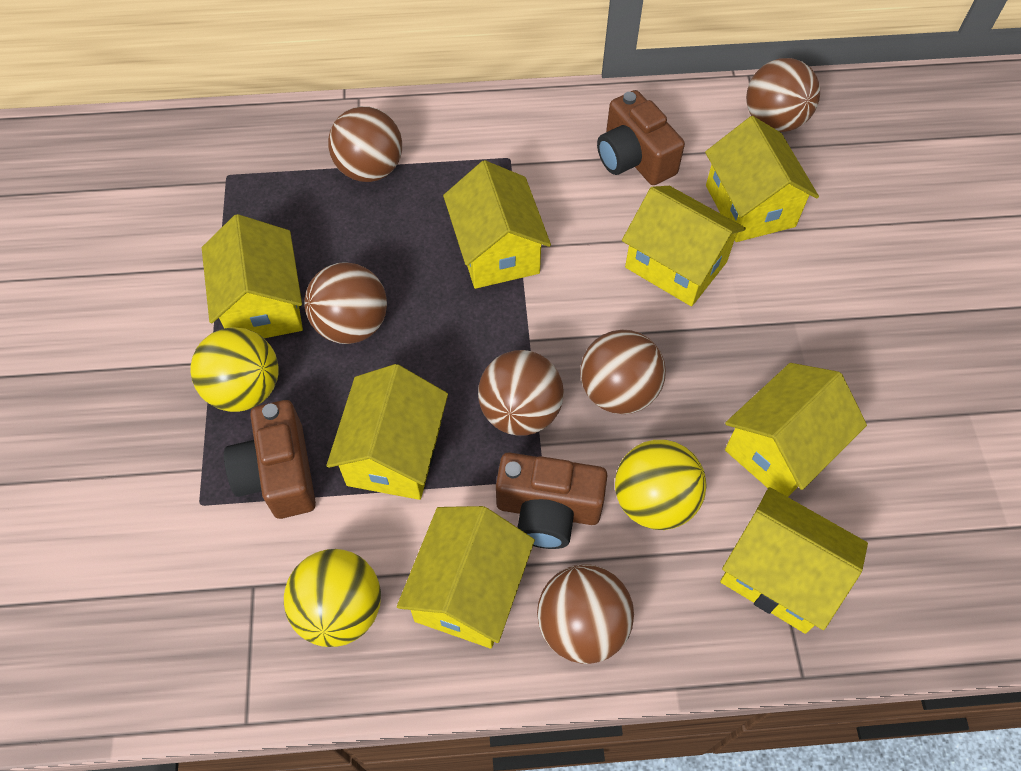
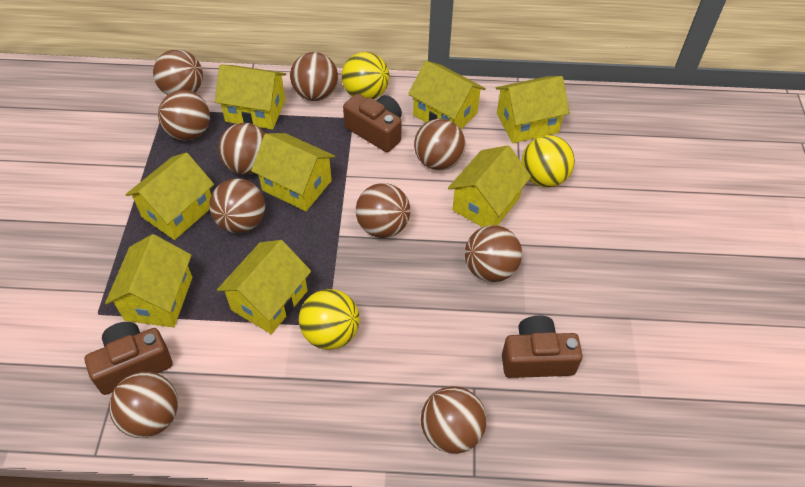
brown ball: 6 -> 10

